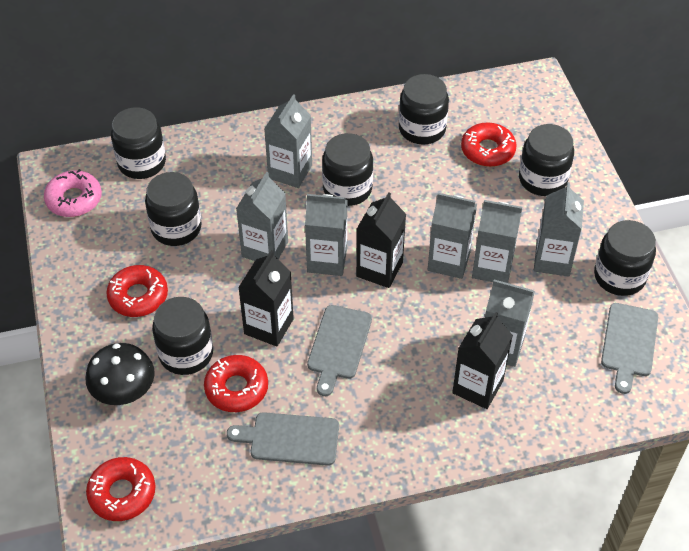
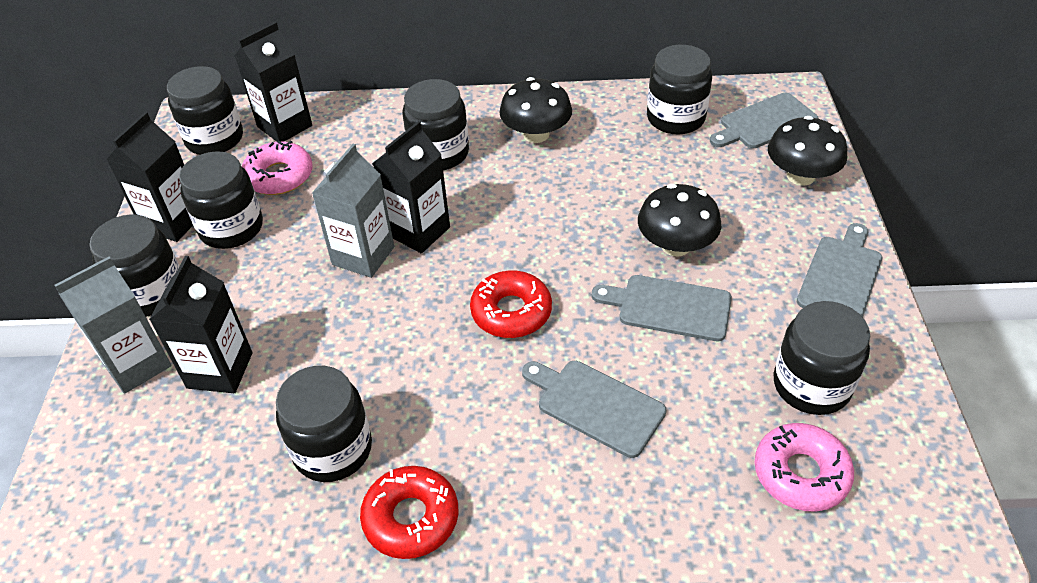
black carton: 3 -> 4
black mushroom: 1 -> 3
grey carton: 7 -> 2
grey cutting board: 3 -> 4
pink donut: 1 -> 2
red donut: 4 -> 2

